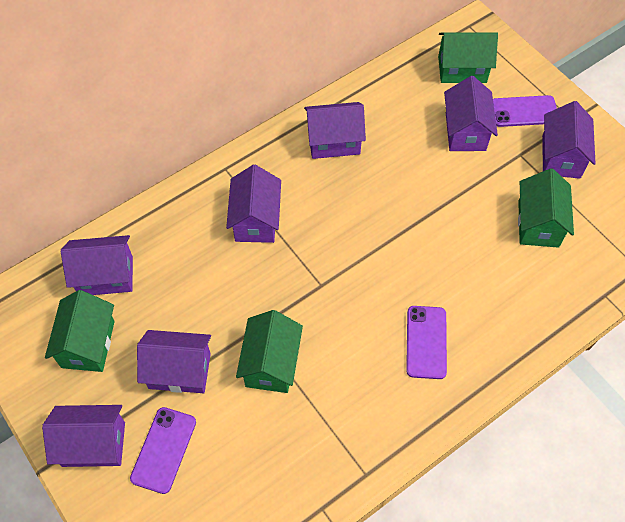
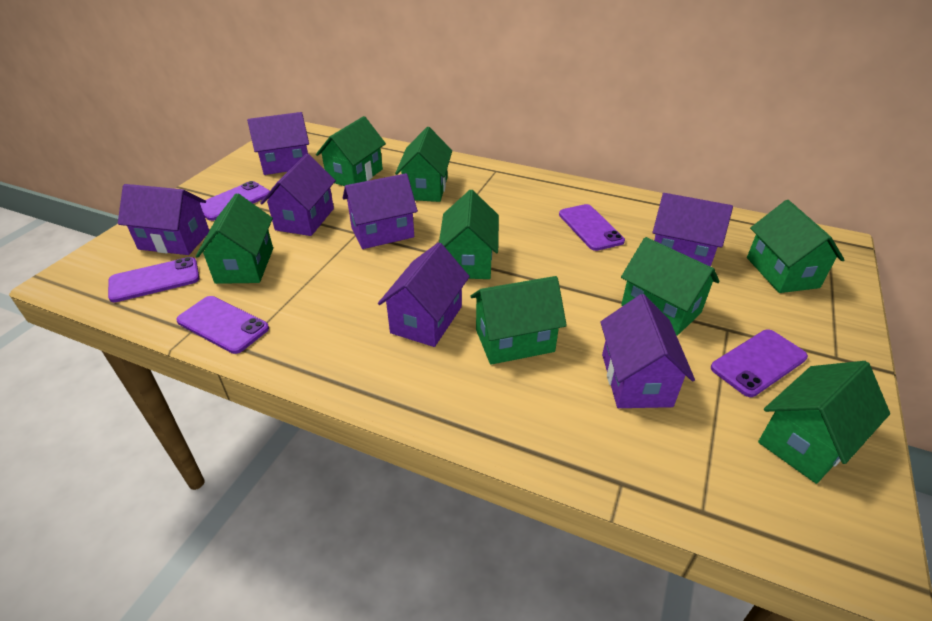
green house: 4 -> 8
purple phone: 3 -> 5

